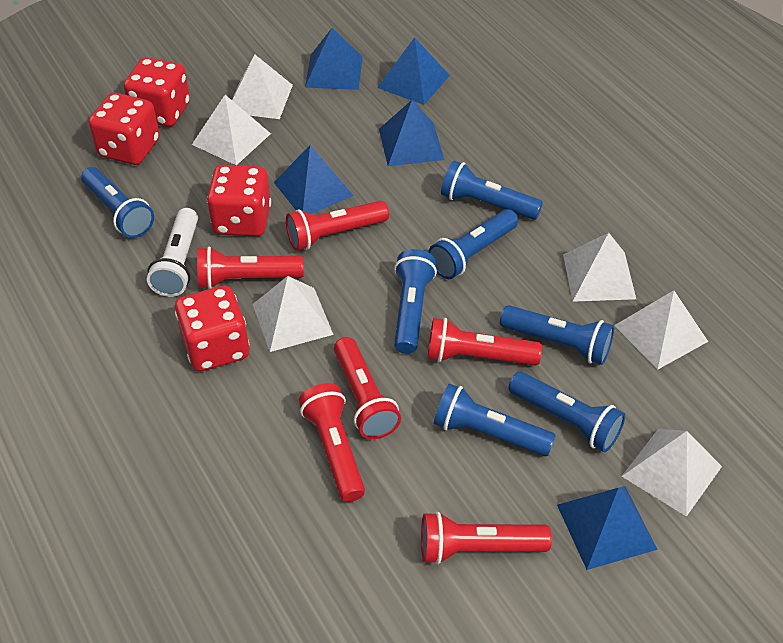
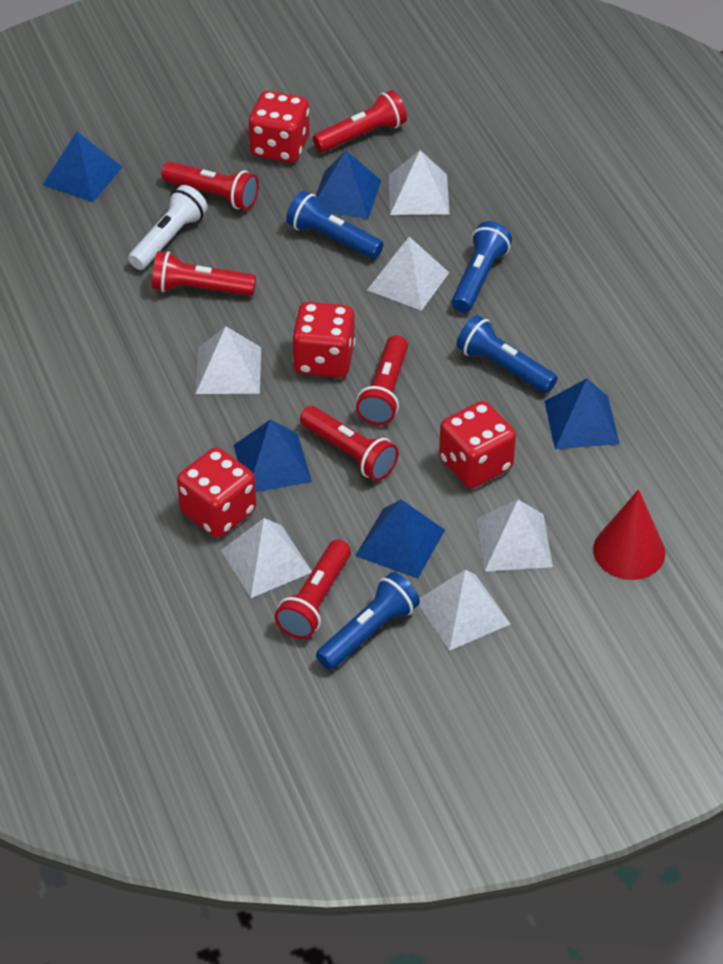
blue flashlight: 7 -> 4
red cone: 0 -> 1

